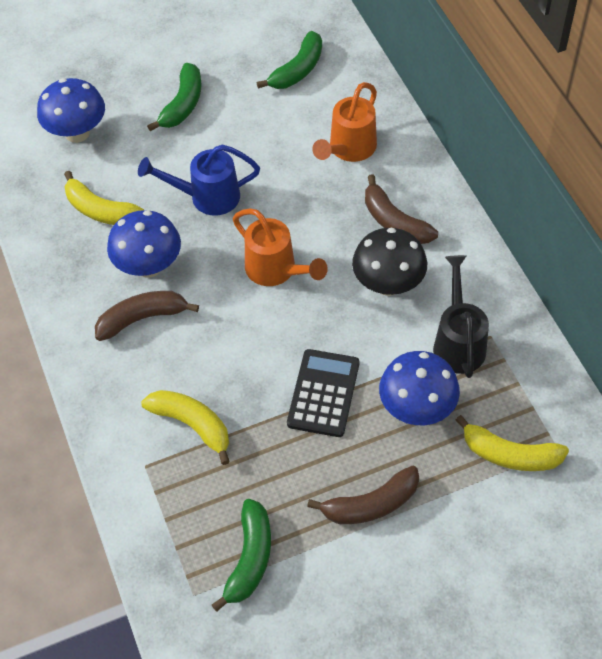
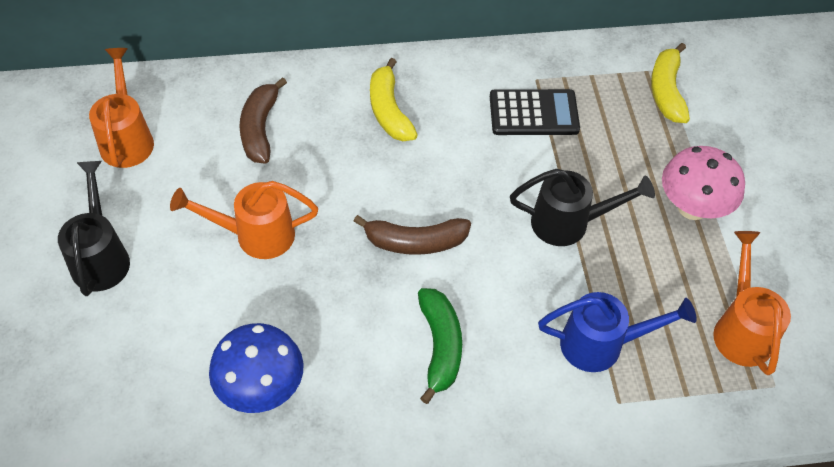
black mushroom: 1 -> 0
black watering can: 1 -> 2
blue mushroom: 3 -> 1
brown banana: 3 -> 2
green banana: 3 -> 1
orange watering can: 2 -> 3
pink mushroom: 0 -> 1
yellow banana: 3 -> 2

